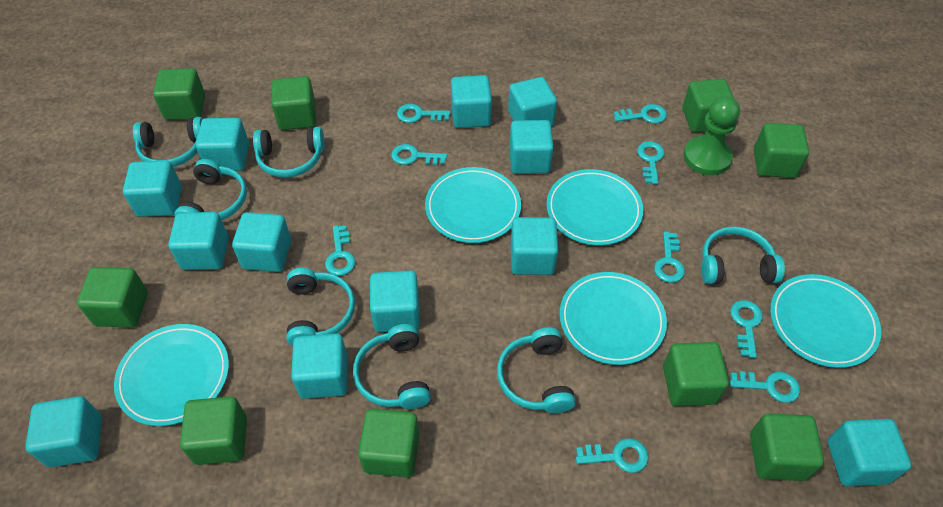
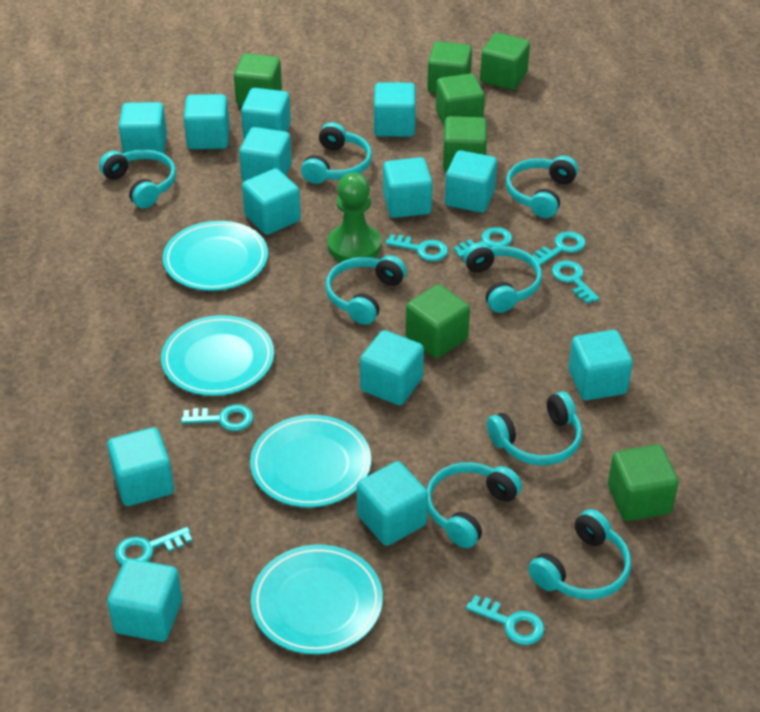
green cube: 9 -> 7
turquoise cube: 12 -> 13
turquoise headphones: 7 -> 8
turquoise key: 9 -> 7
turquoise plate: 5 -> 4

